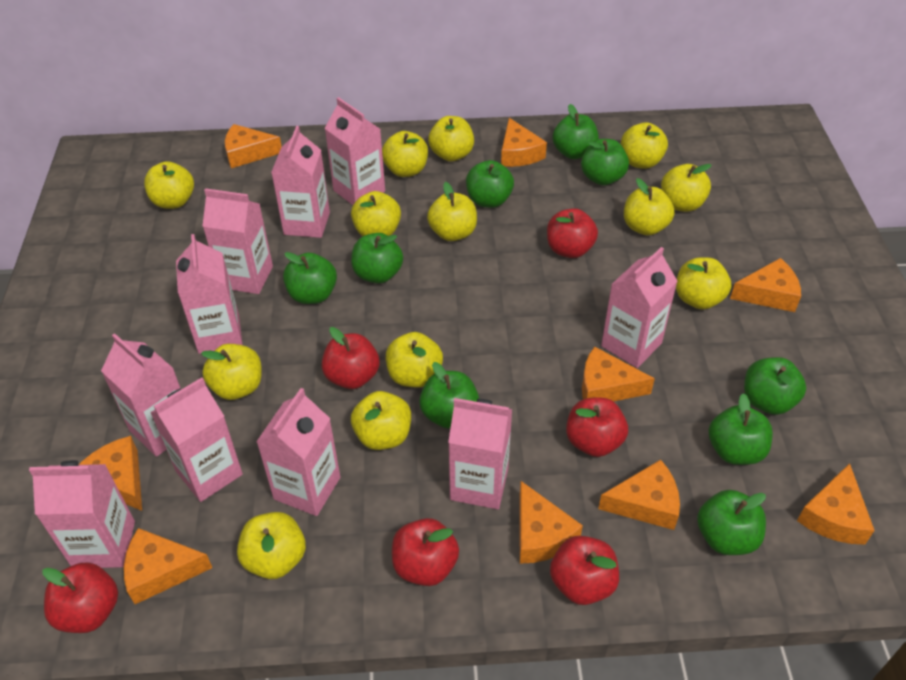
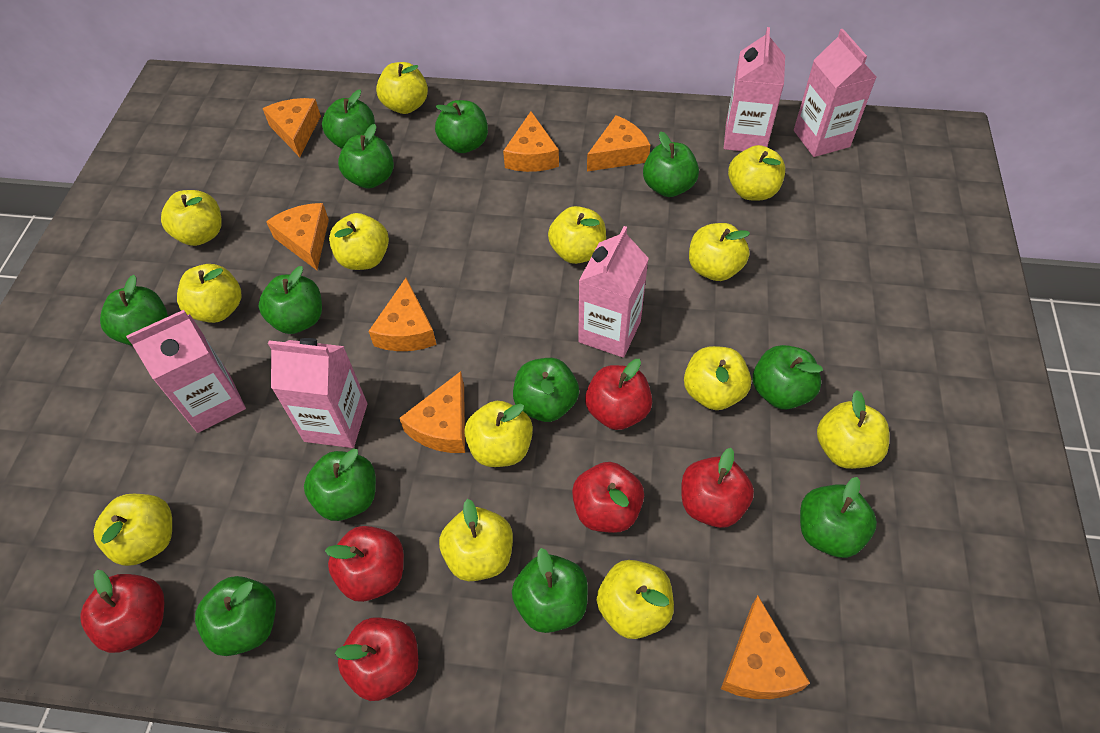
green apple: 9 -> 12
orange cheese: 9 -> 7
pink carton: 10 -> 5

